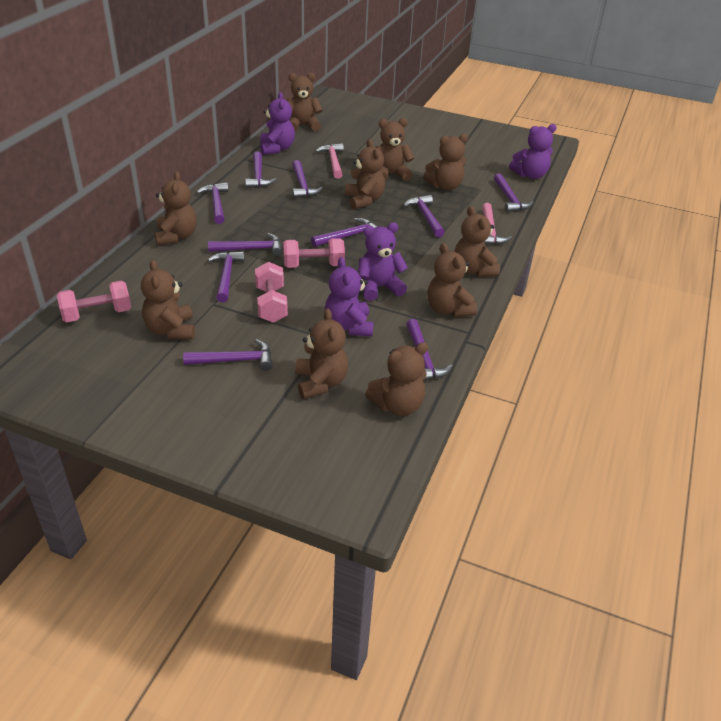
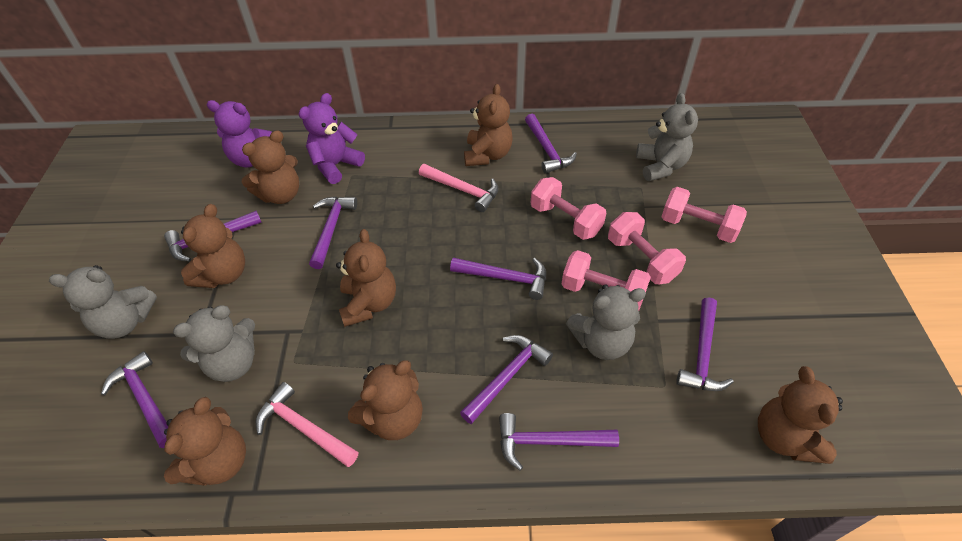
brown teddy bear: 10 -> 7
grey teddy bear: 0 -> 4
pink dumbbell: 3 -> 4
purple hammer: 10 -> 8
purple teddy bear: 4 -> 2

